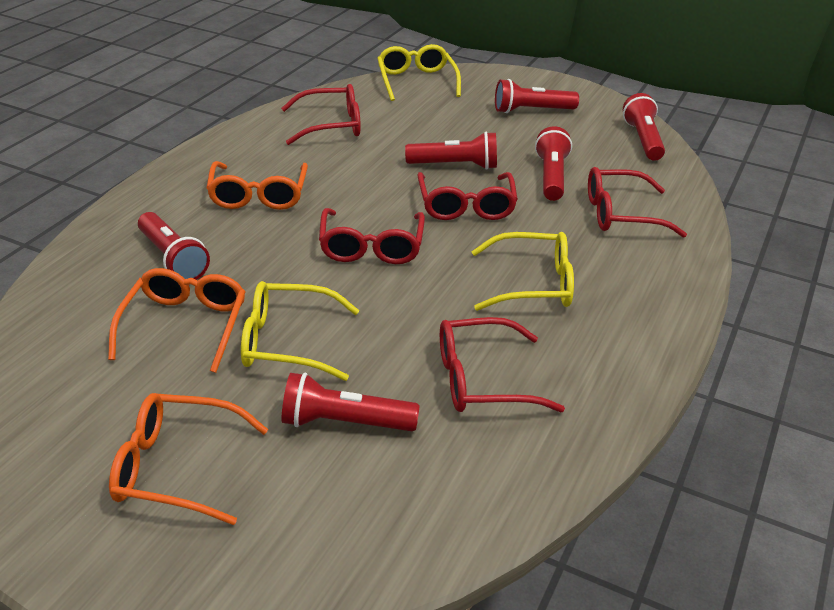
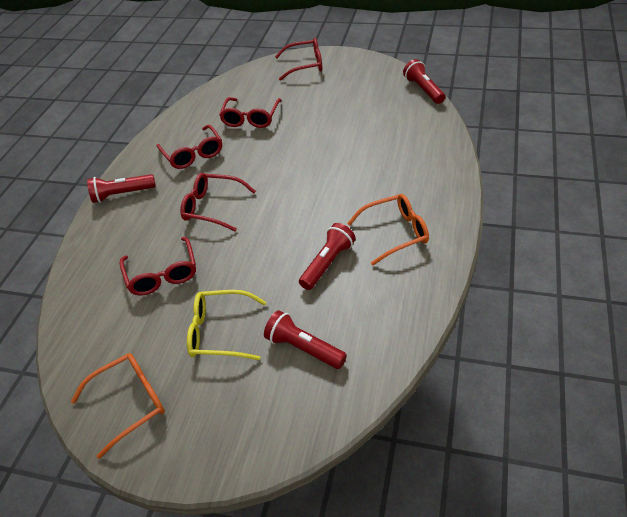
orange glasses: 3 -> 2
red flashlight: 6 -> 4
yellow glasses: 3 -> 1

